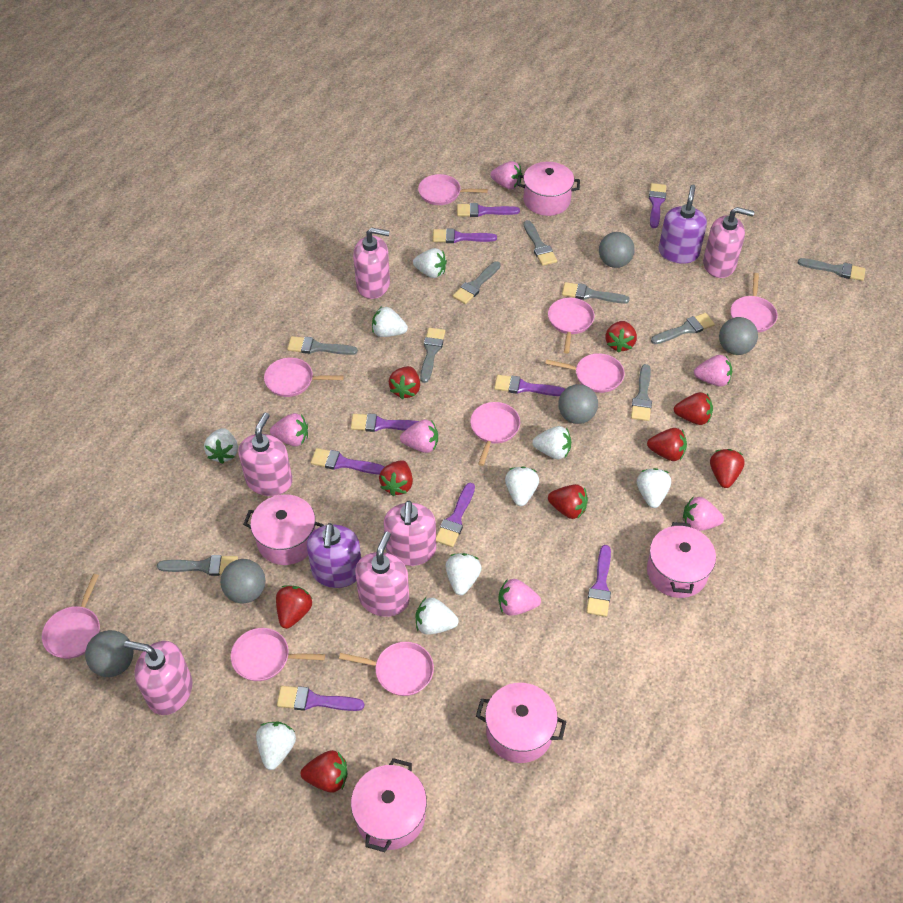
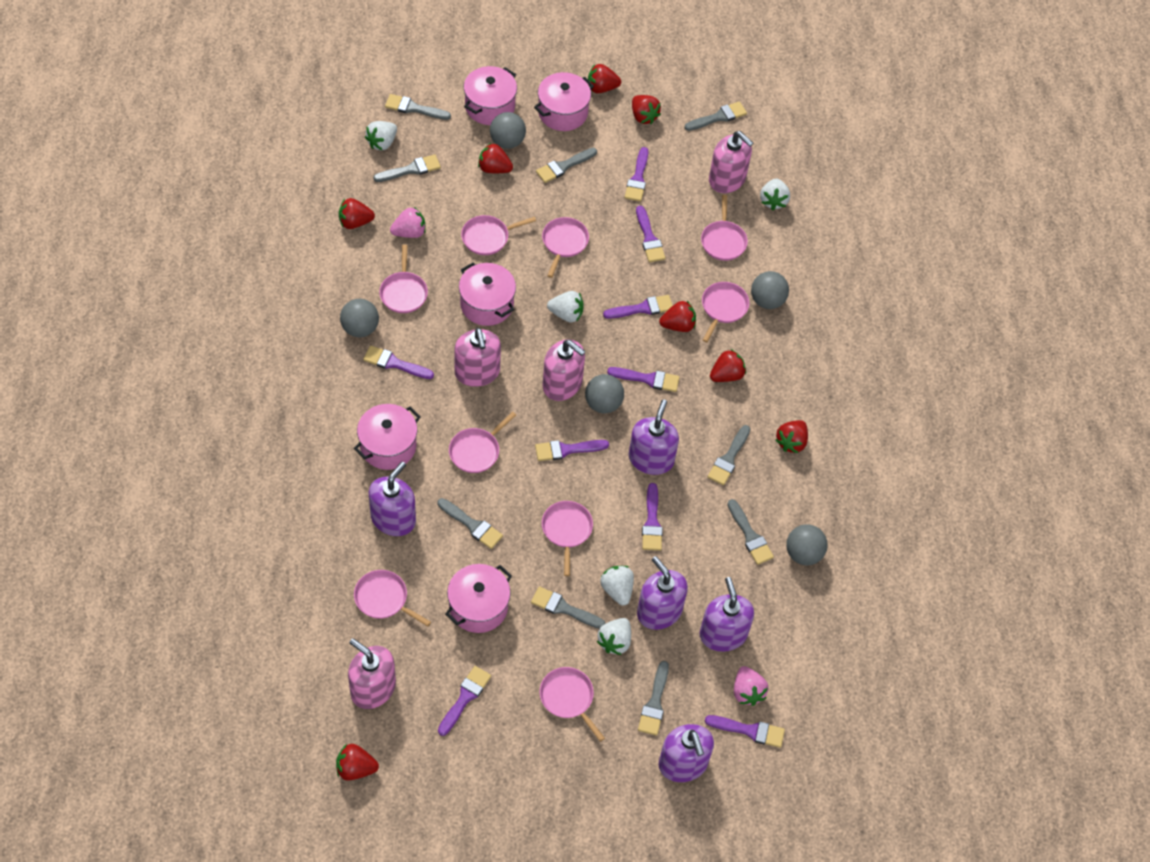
pink soap dispenser: 6 -> 4
pink strawberry: 6 -> 2
purple soap dispenser: 2 -> 5
red strawberry: 9 -> 8
white strawberry: 9 -> 5

